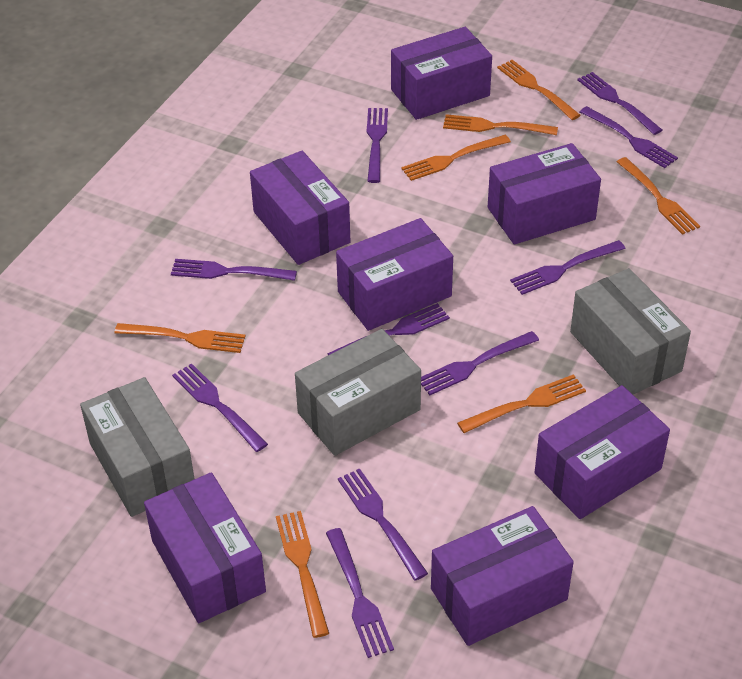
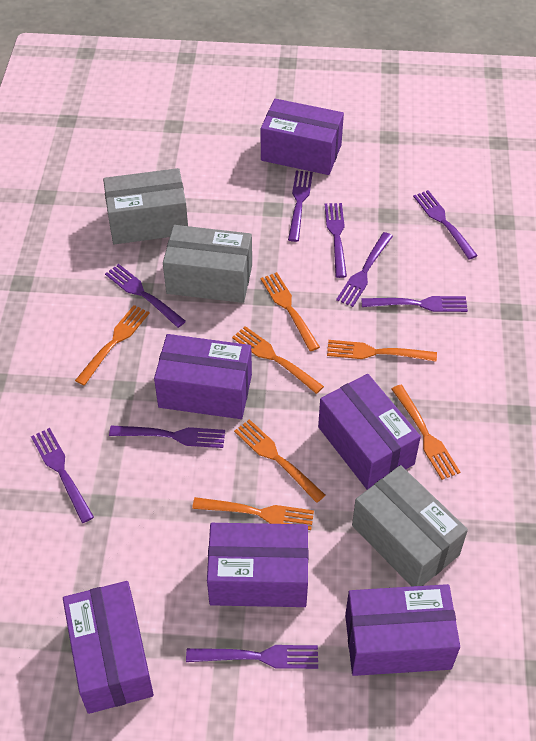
purple box: 7 -> 6
purple fork: 10 -> 9

